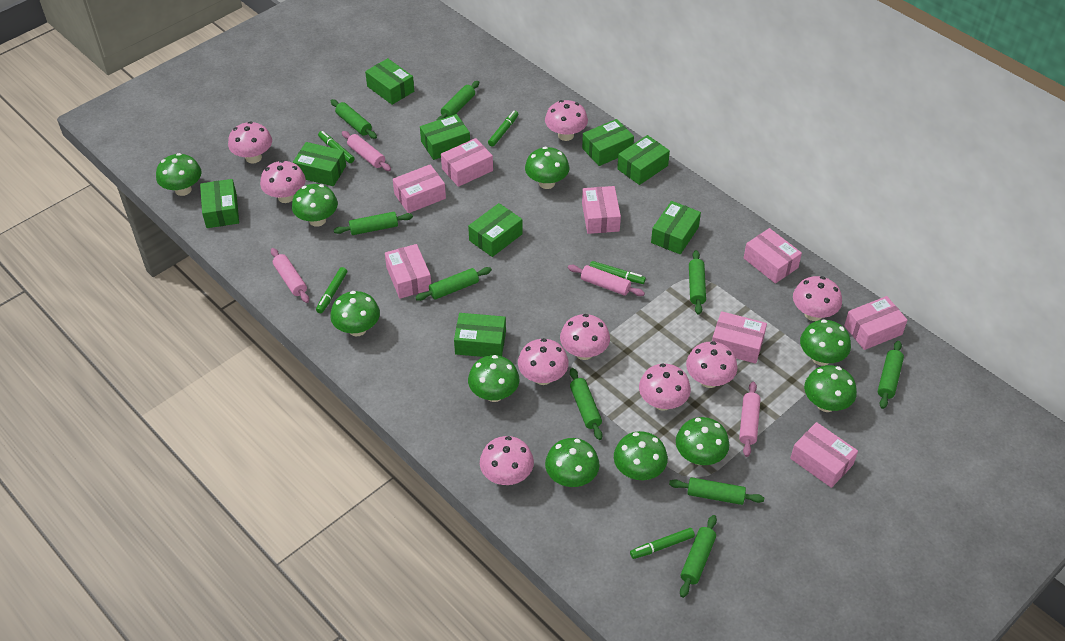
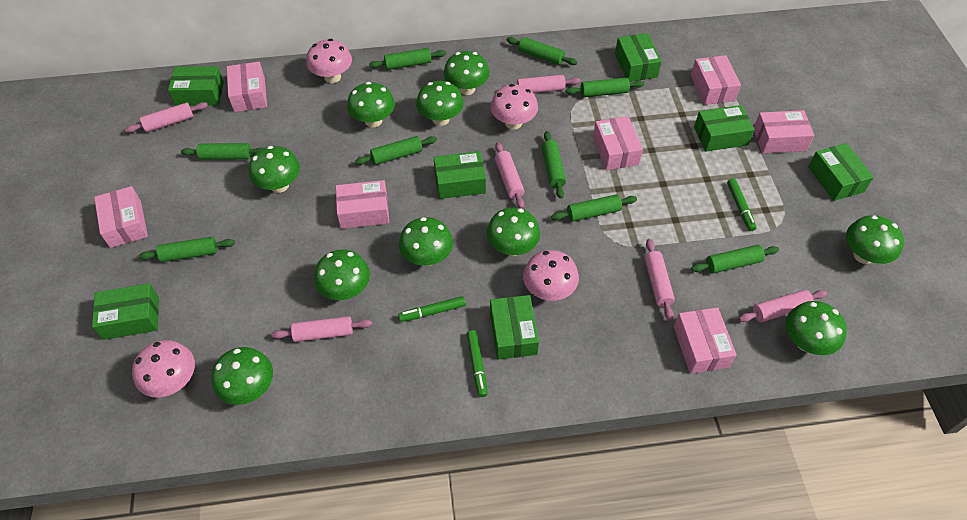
green box: 9 -> 7
green marker: 5 -> 3
pink box: 8 -> 7
pink mushroom: 9 -> 4
pink rolling pin: 4 -> 6

